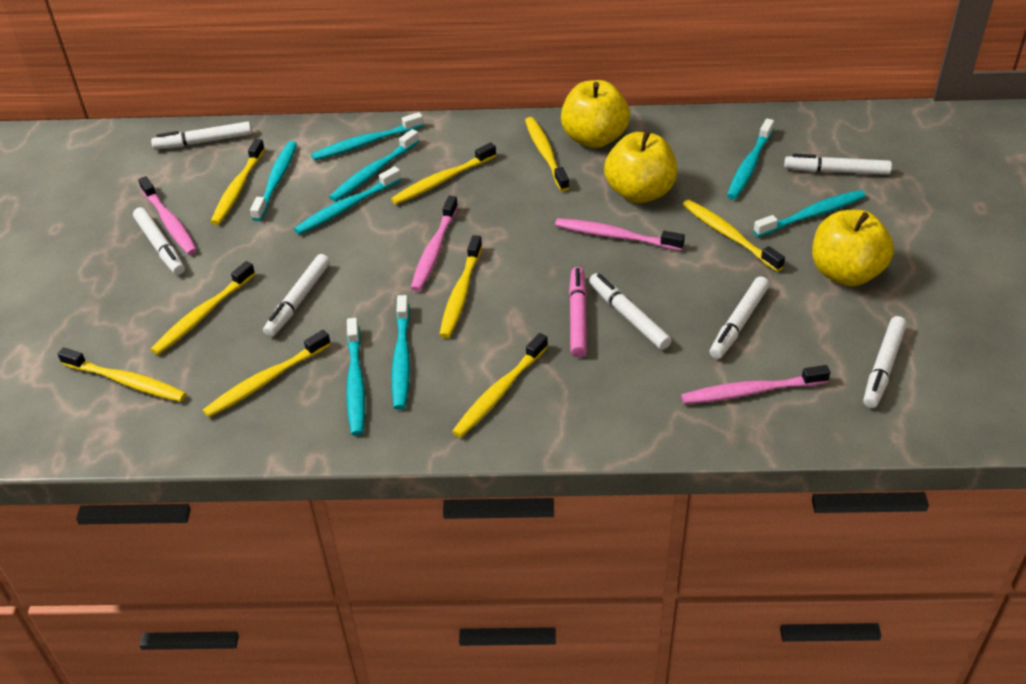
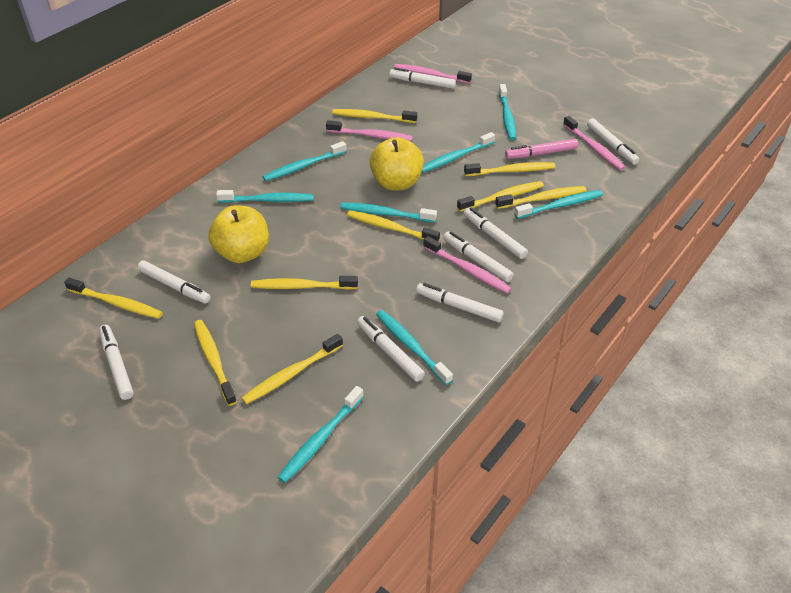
white marker: 7 -> 8
yellow apple: 3 -> 2

